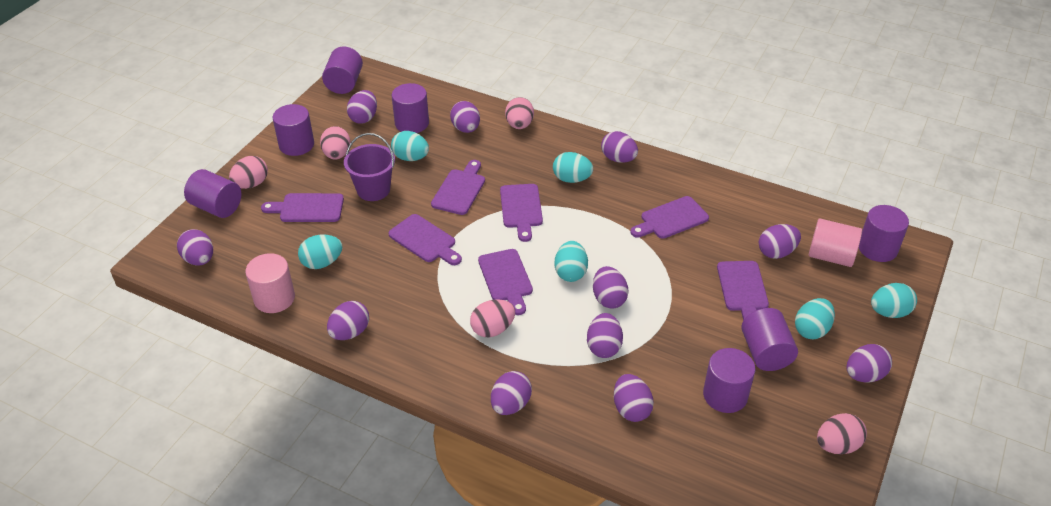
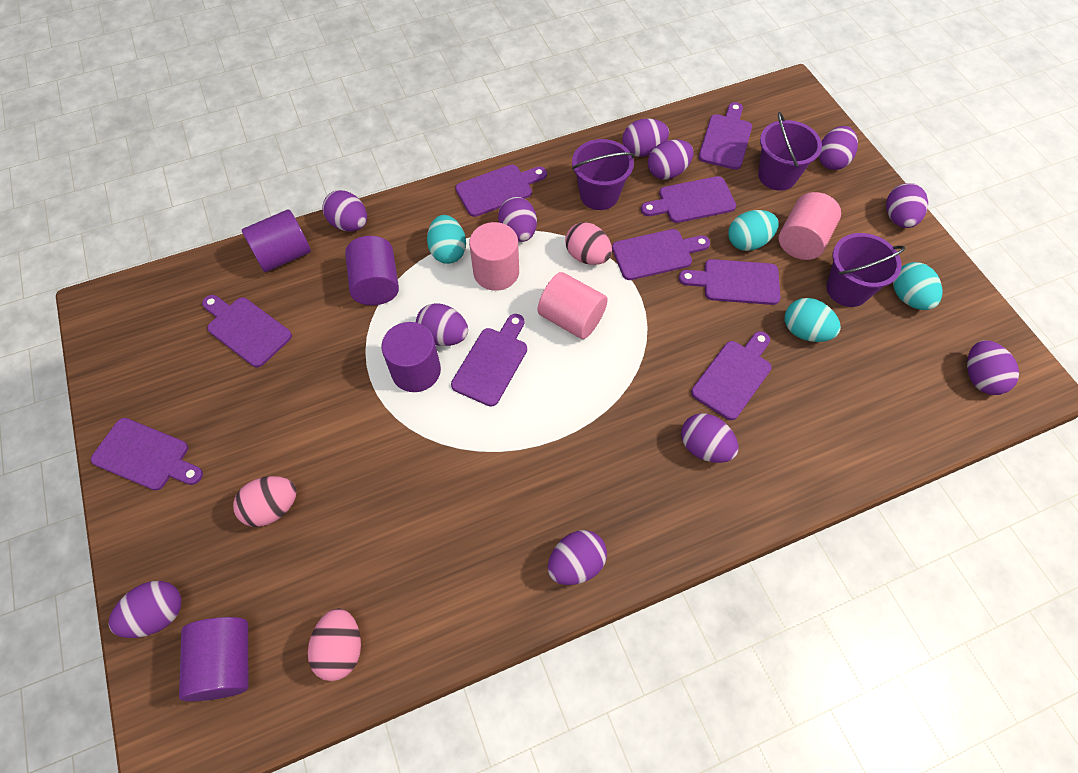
pink cylinder: 2 -> 3
pink egg: 5 -> 3
purple bucket: 1 -> 3
purple cutting board: 7 -> 9
purple cylinder: 7 -> 4
turquoise egg: 6 -> 4

